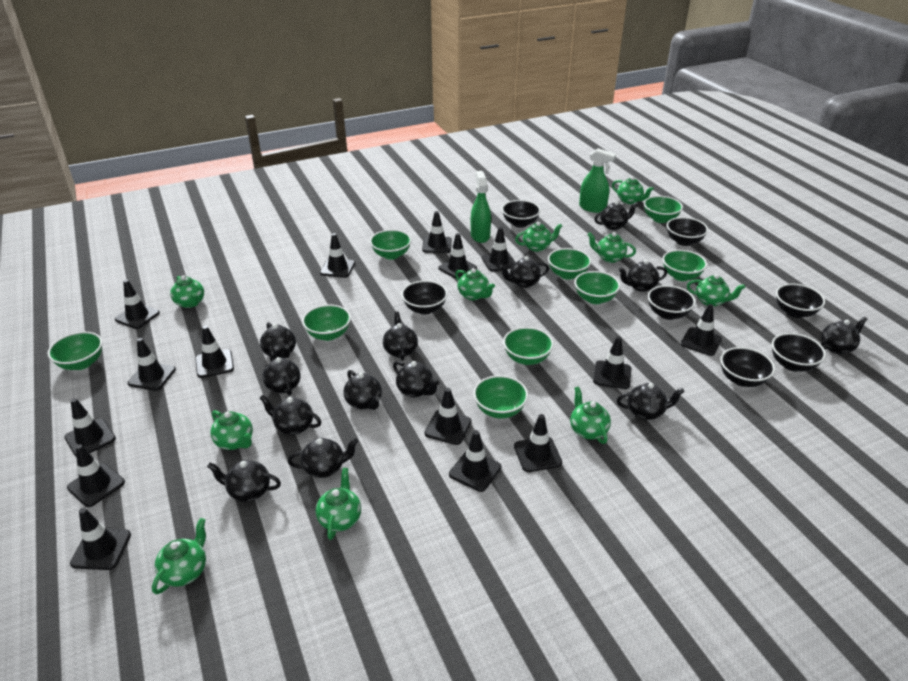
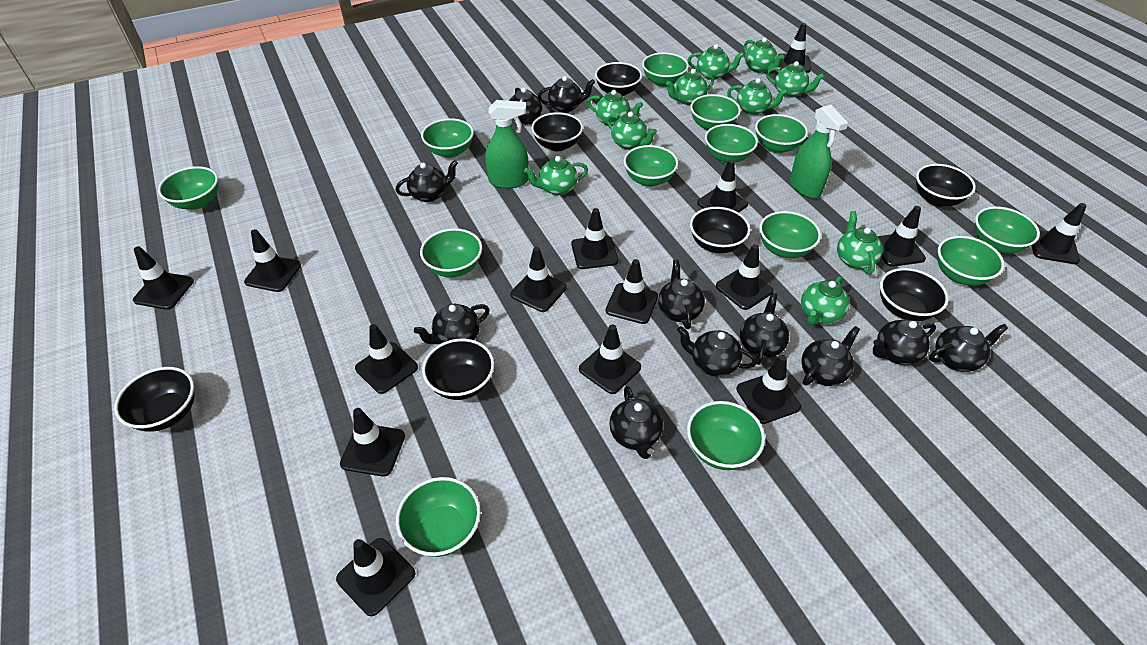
black teapot: 13 -> 11
green bowl: 9 -> 13

